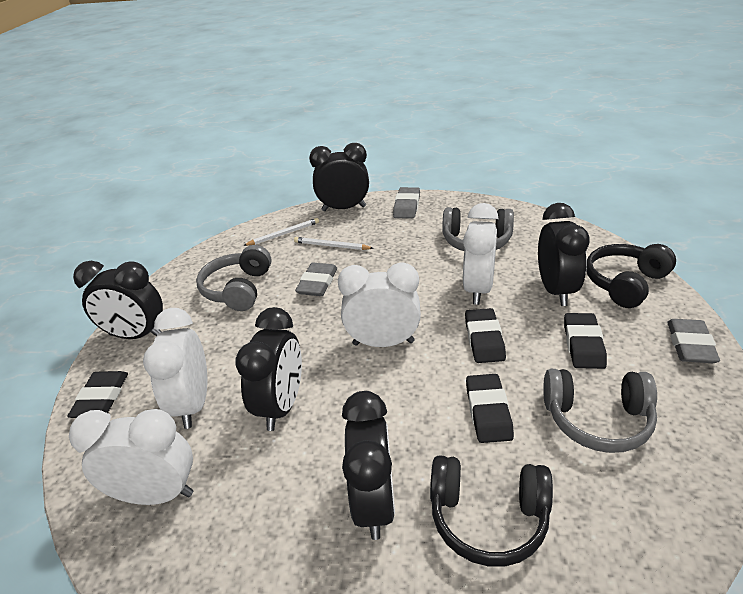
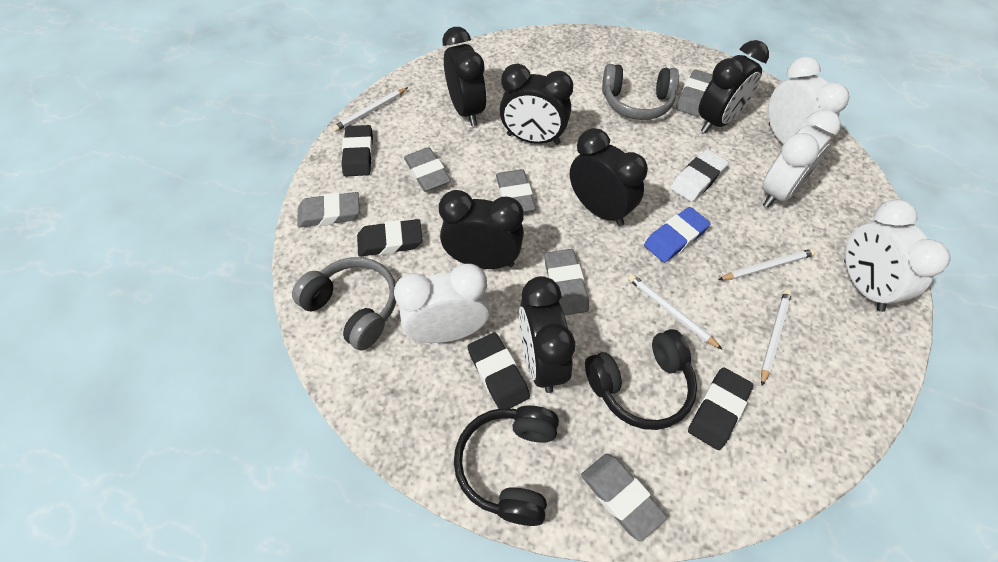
black clock: 5 -> 6
blue eraser: 0 -> 1
grey eraser: 3 -> 6
grey headphones: 3 -> 2
white eraser: 0 -> 1
white pencil: 2 -> 4

